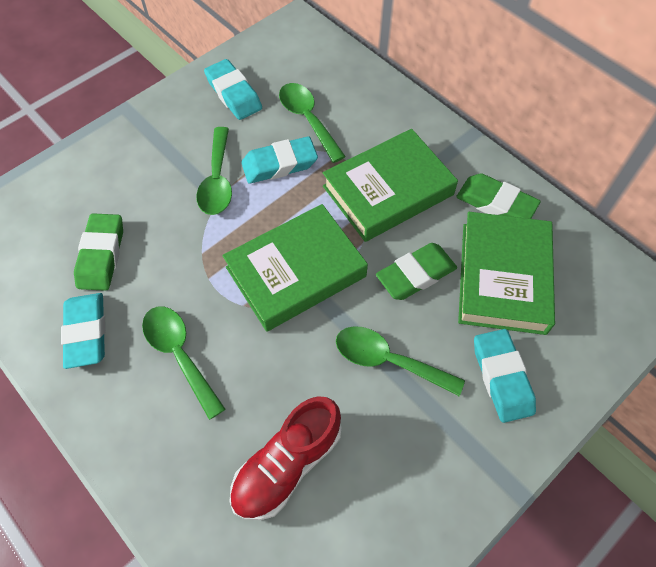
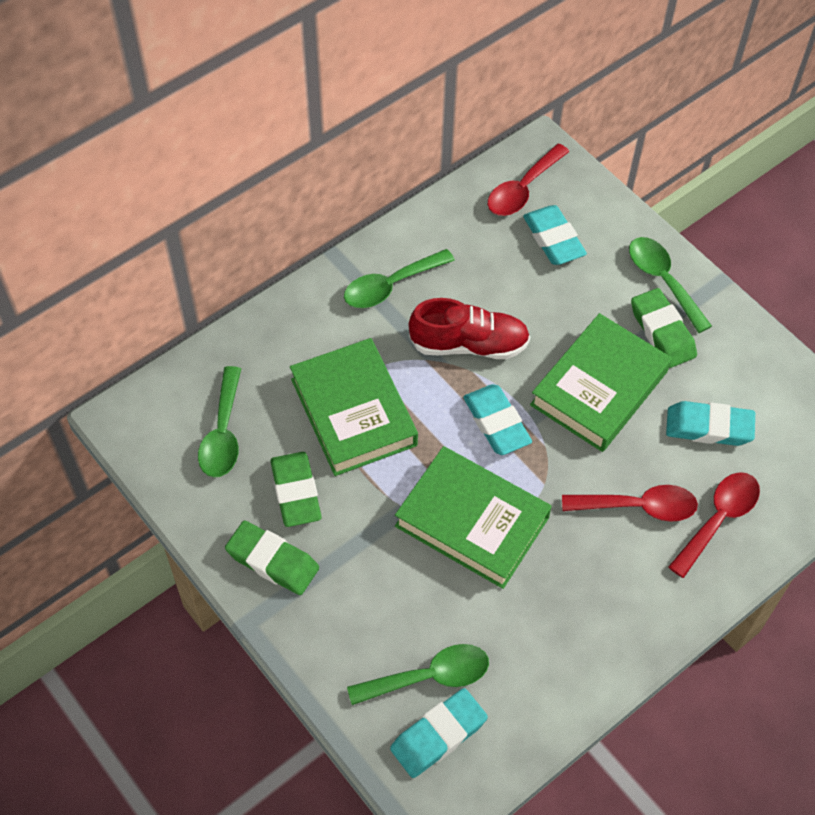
red spoon: 0 -> 3

